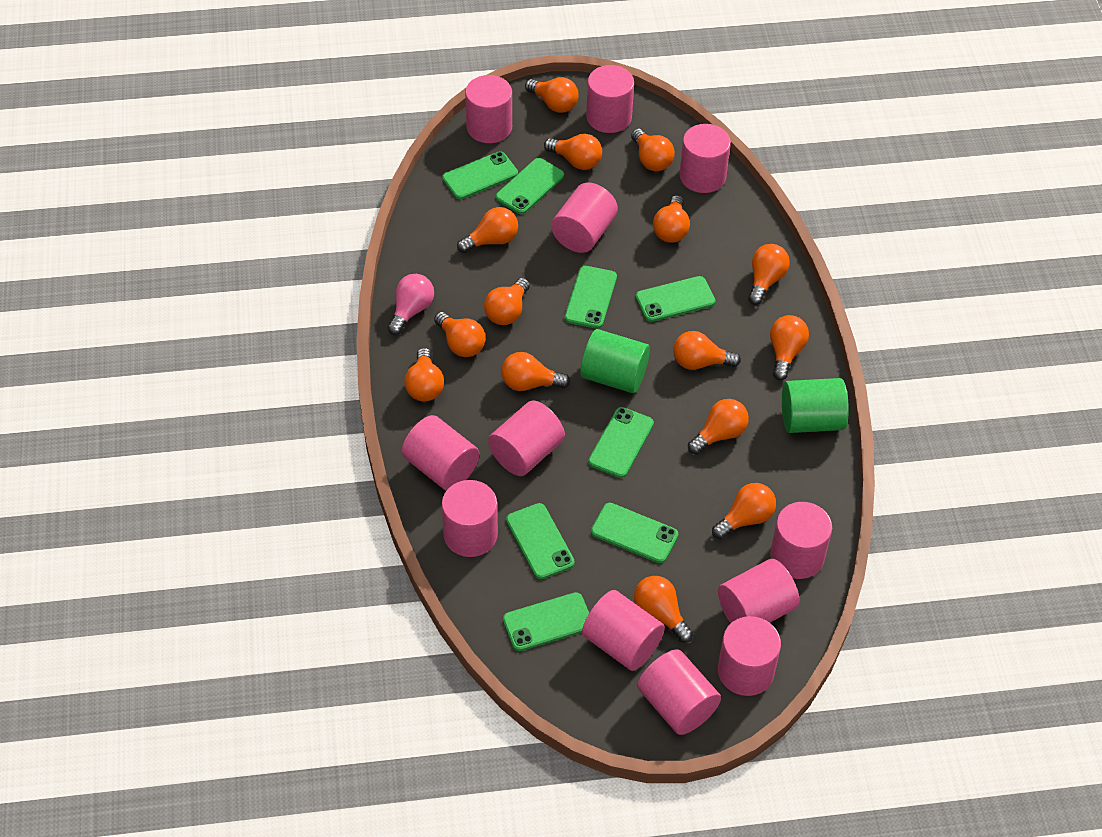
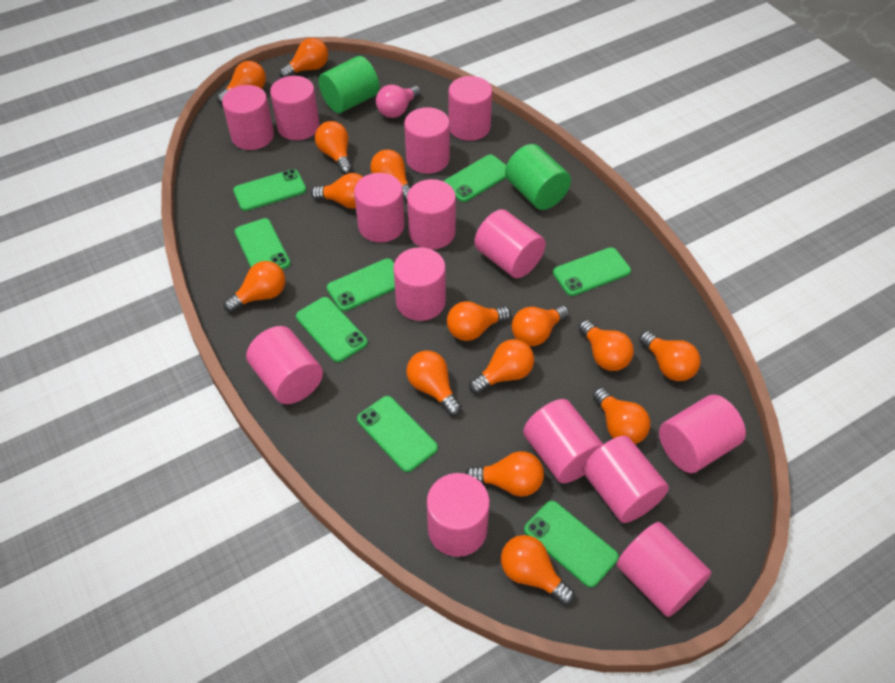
pink cylinder: 12 -> 14

